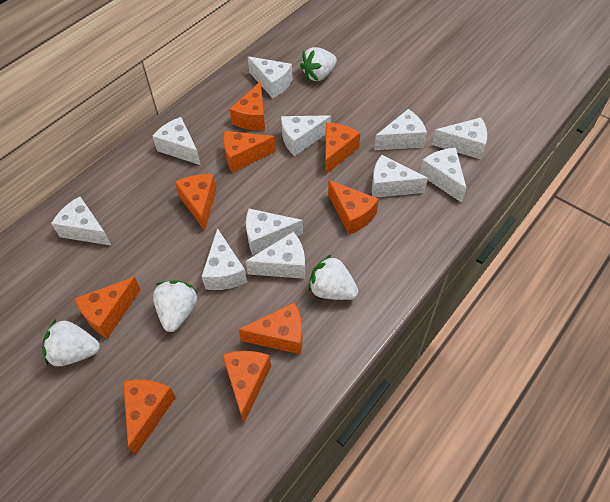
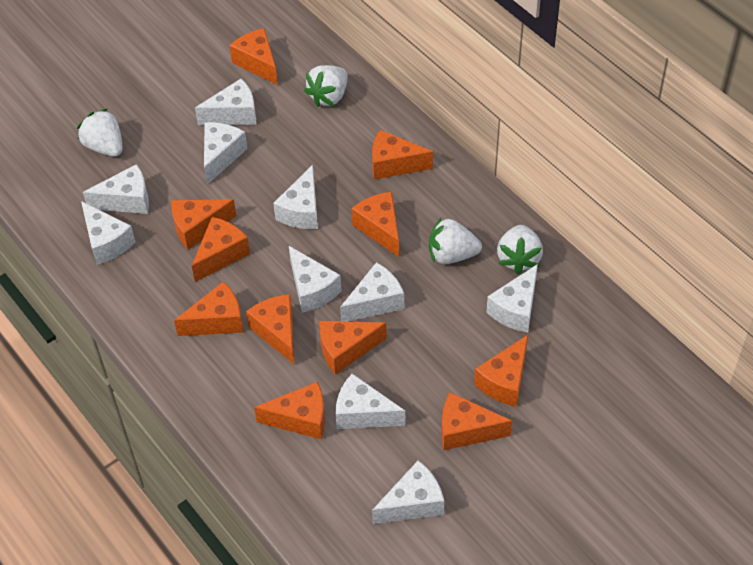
orange cheese: 9 -> 11
white cheese: 11 -> 10

